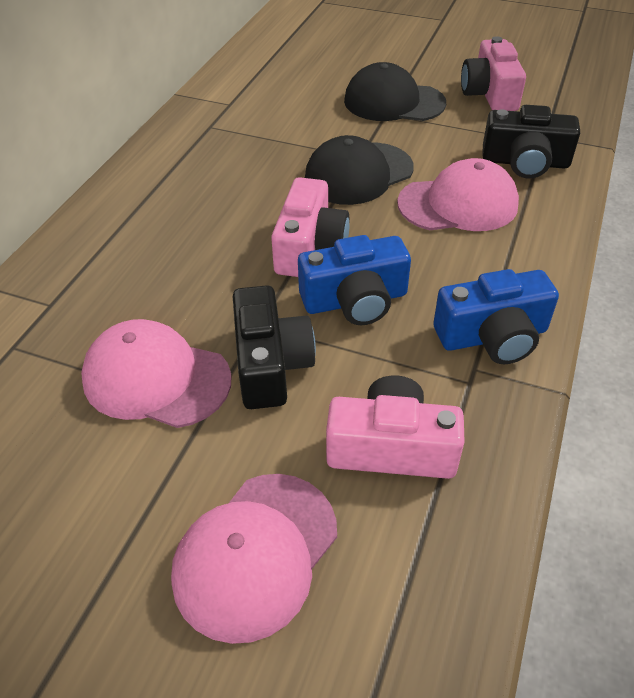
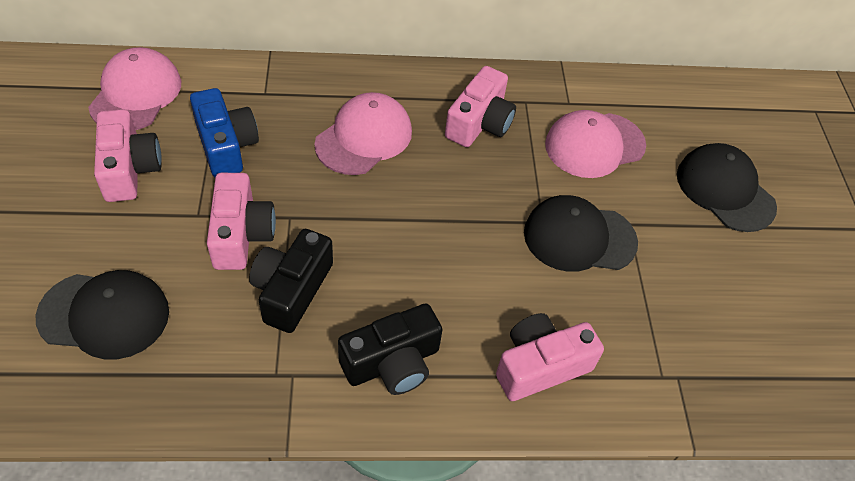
black cap: 2 -> 3
blue camera: 2 -> 1
pink camera: 3 -> 4

